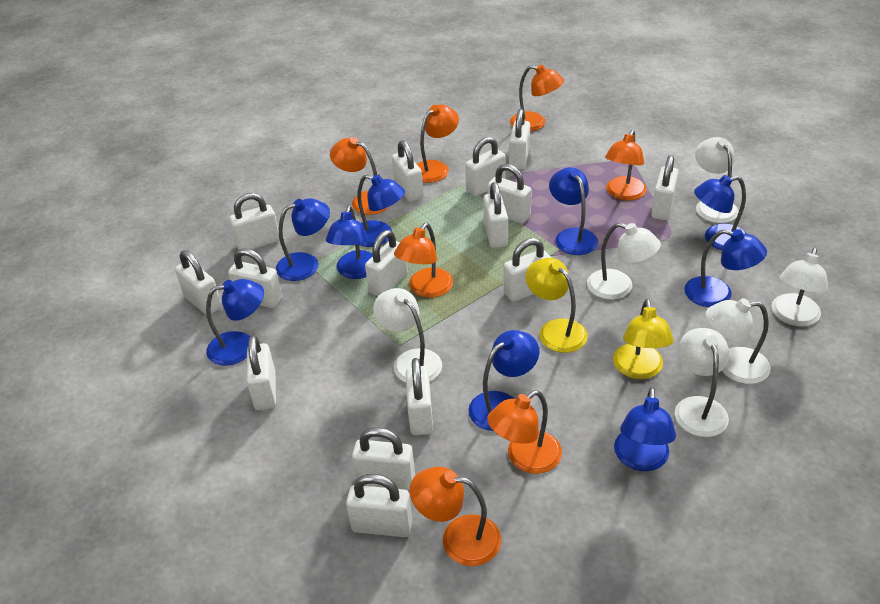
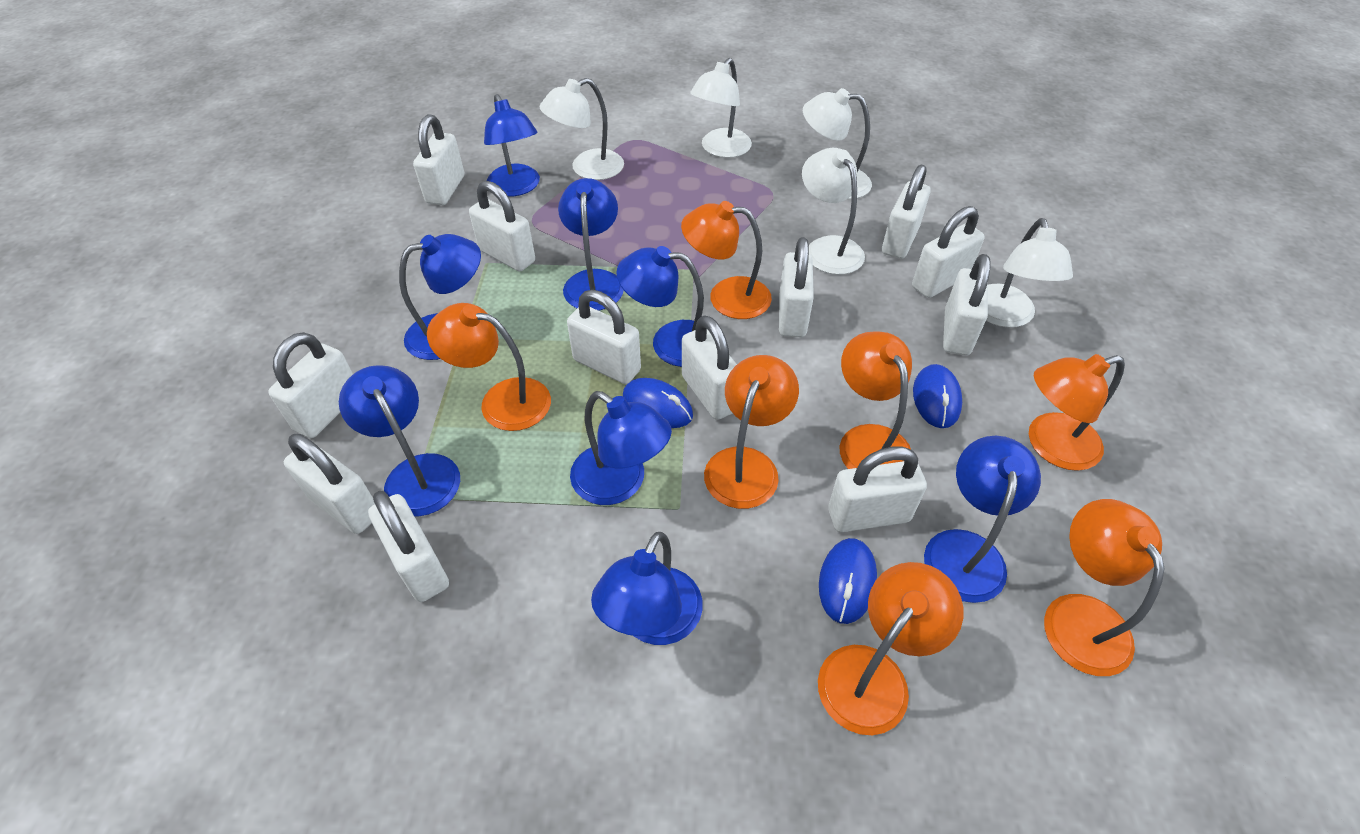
blue lamp: 9 -> 8
blue mouse: 0 -> 3
white lamp: 6 -> 5
white padlock: 15 -> 12
yellow lamp: 2 -> 0

